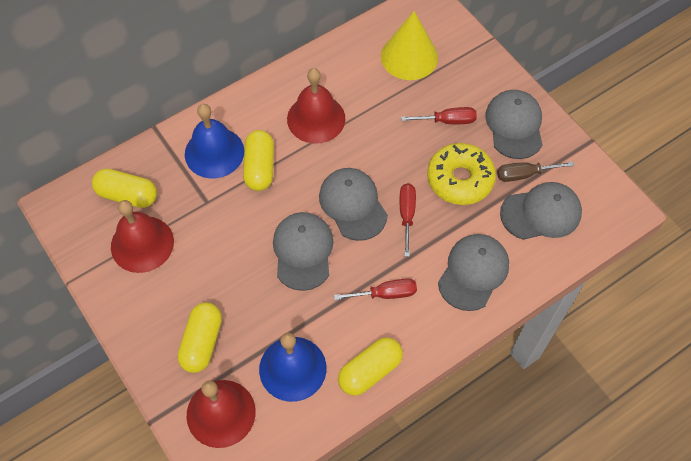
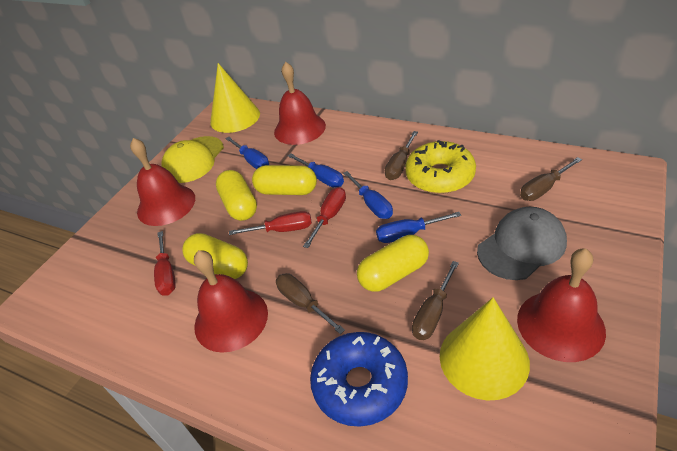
blue bell: 2 -> 0
blue donut: 0 -> 1
blue screwdriver: 0 -> 4
brown screwdriver: 1 -> 4
grey cap: 5 -> 1
red bell: 3 -> 4
yellow cap: 0 -> 1
yellow cone: 1 -> 2

